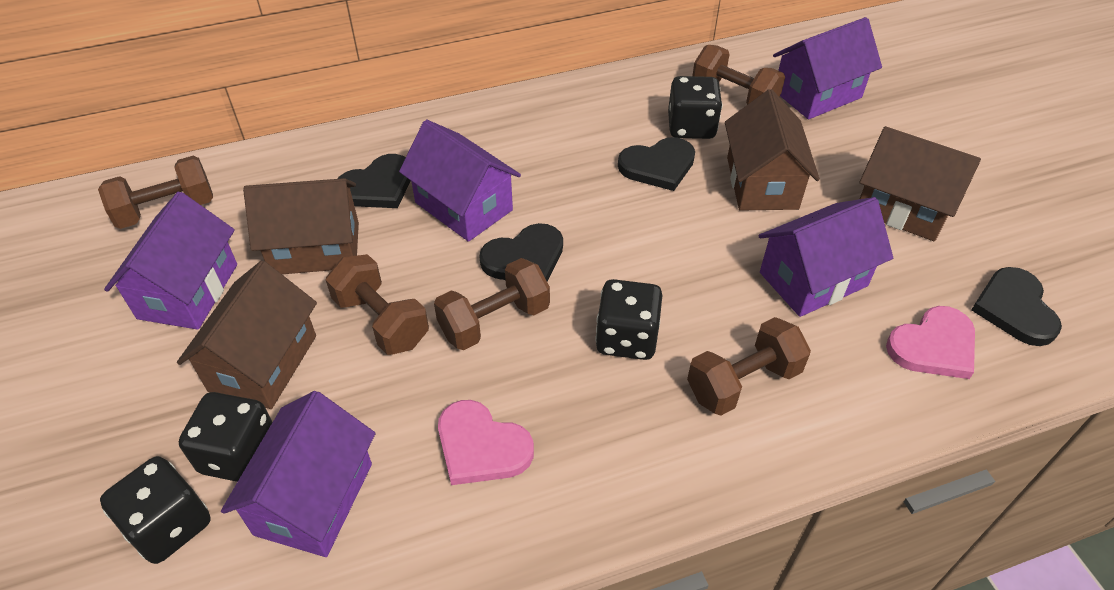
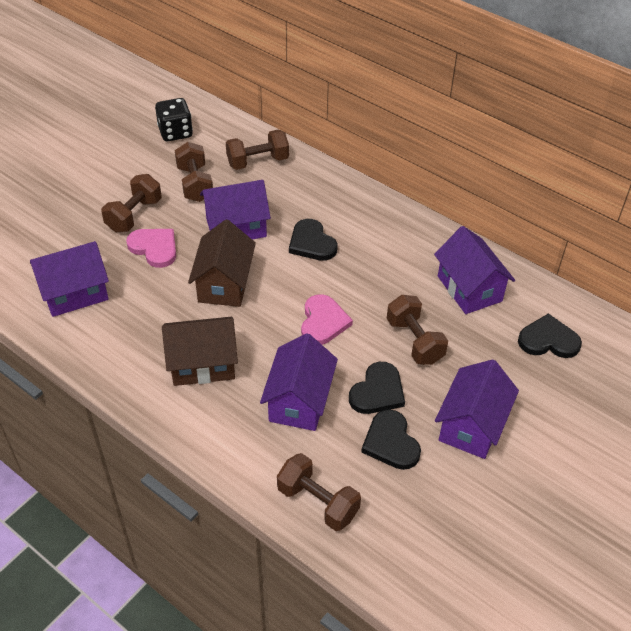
black dice: 4 -> 1
brown house: 4 -> 2

